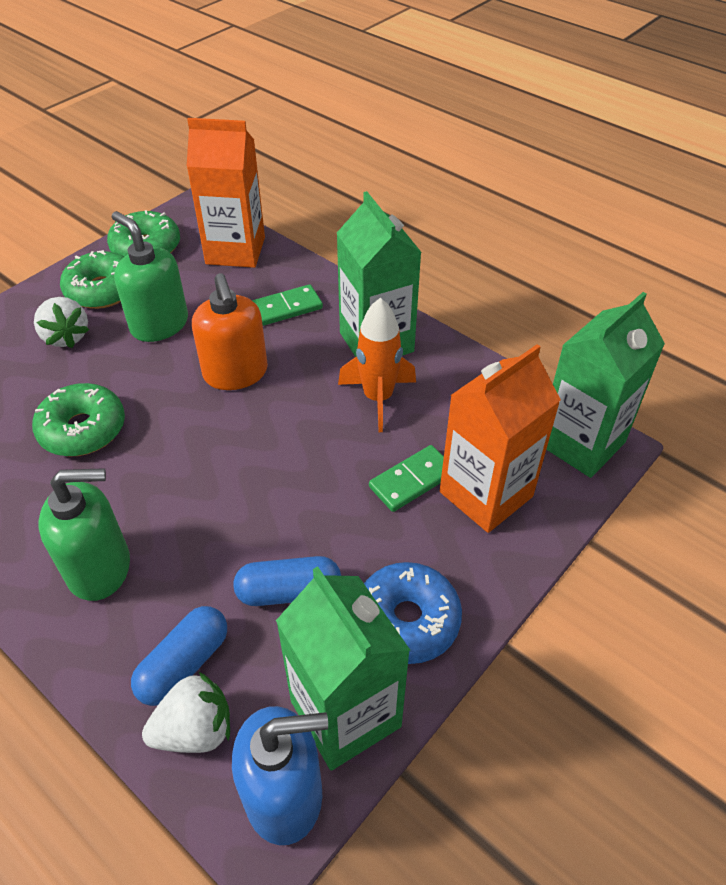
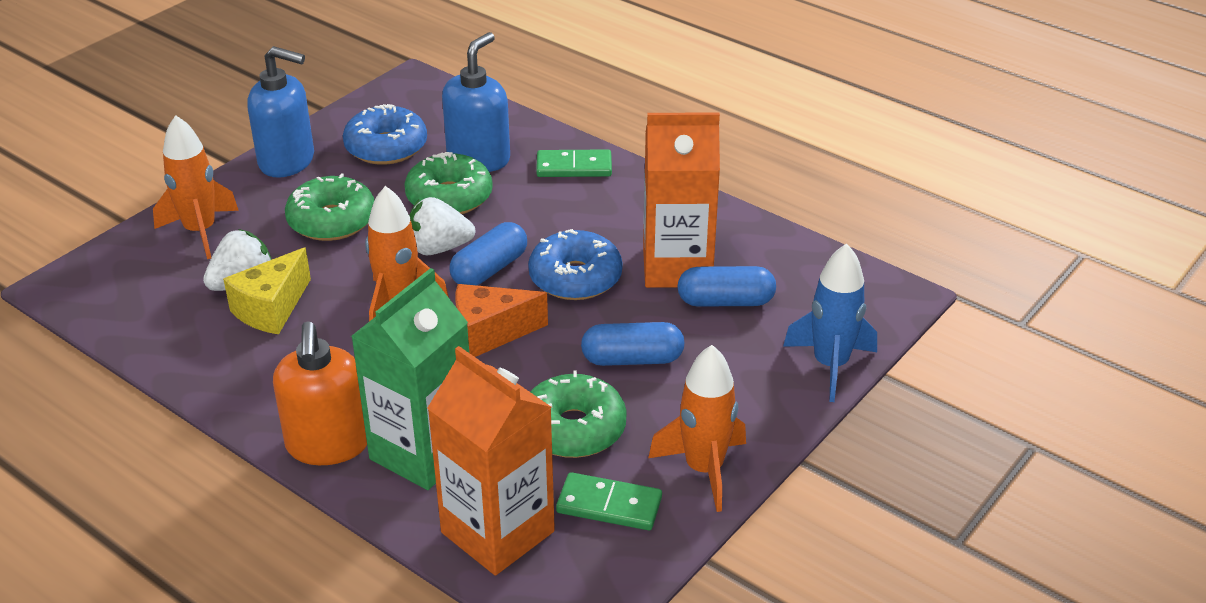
blue capsule: 2 -> 3
blue donut: 1 -> 2
blue rocket: 0 -> 1
blue soap dispenser: 1 -> 2
green carton: 3 -> 1
green soap dispenser: 2 -> 0
orange cheese: 0 -> 1
orange rocket: 1 -> 3
yellow cheese: 0 -> 1

